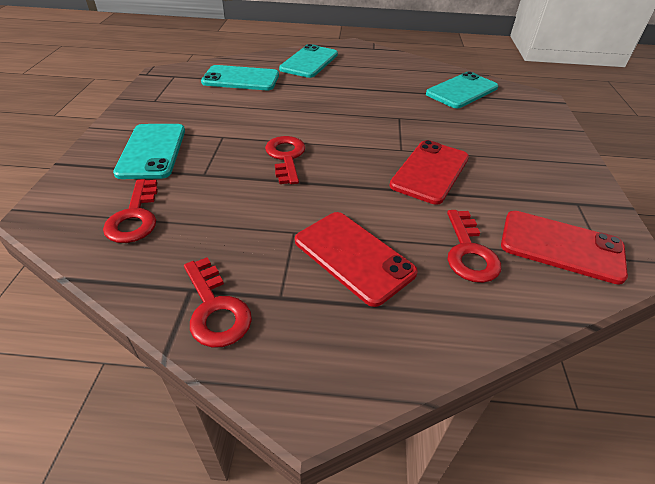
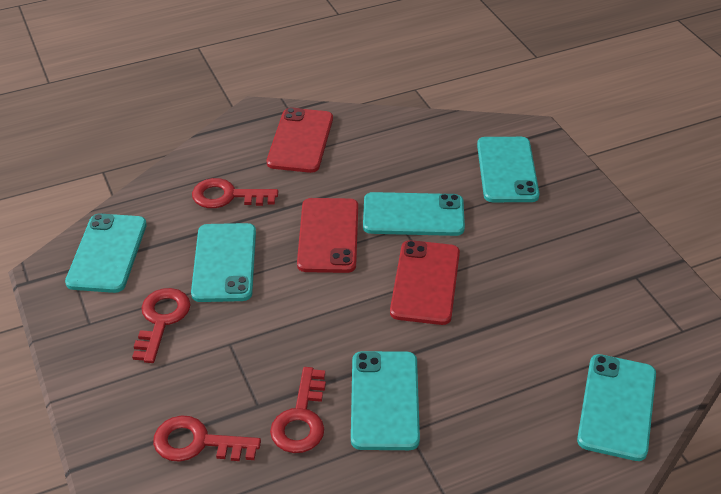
turquoise phone: 4 -> 6

